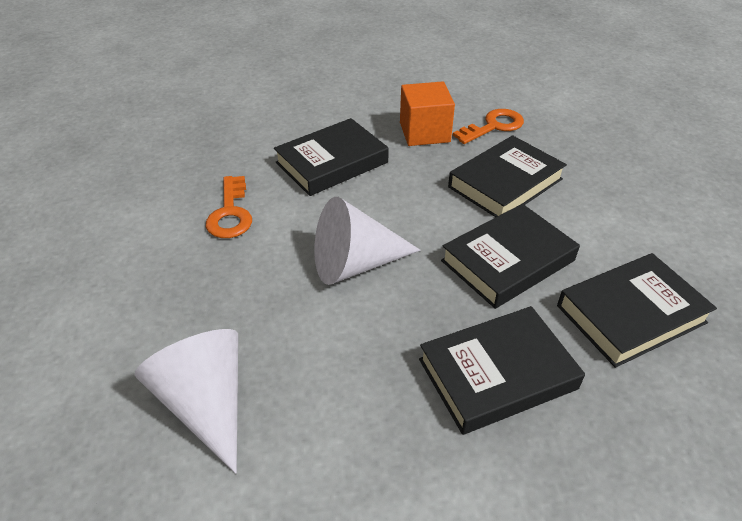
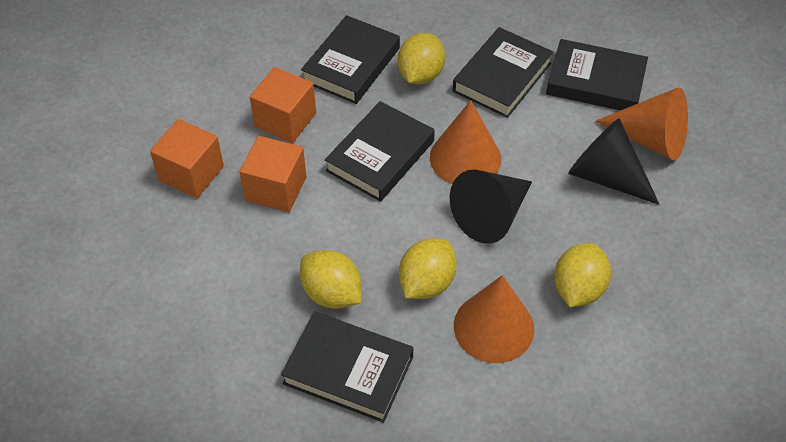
black cone: 0 -> 2
orange cone: 0 -> 3
orange cube: 1 -> 3
orange key: 2 -> 0
white cone: 2 -> 0
yellow lemon: 0 -> 4

